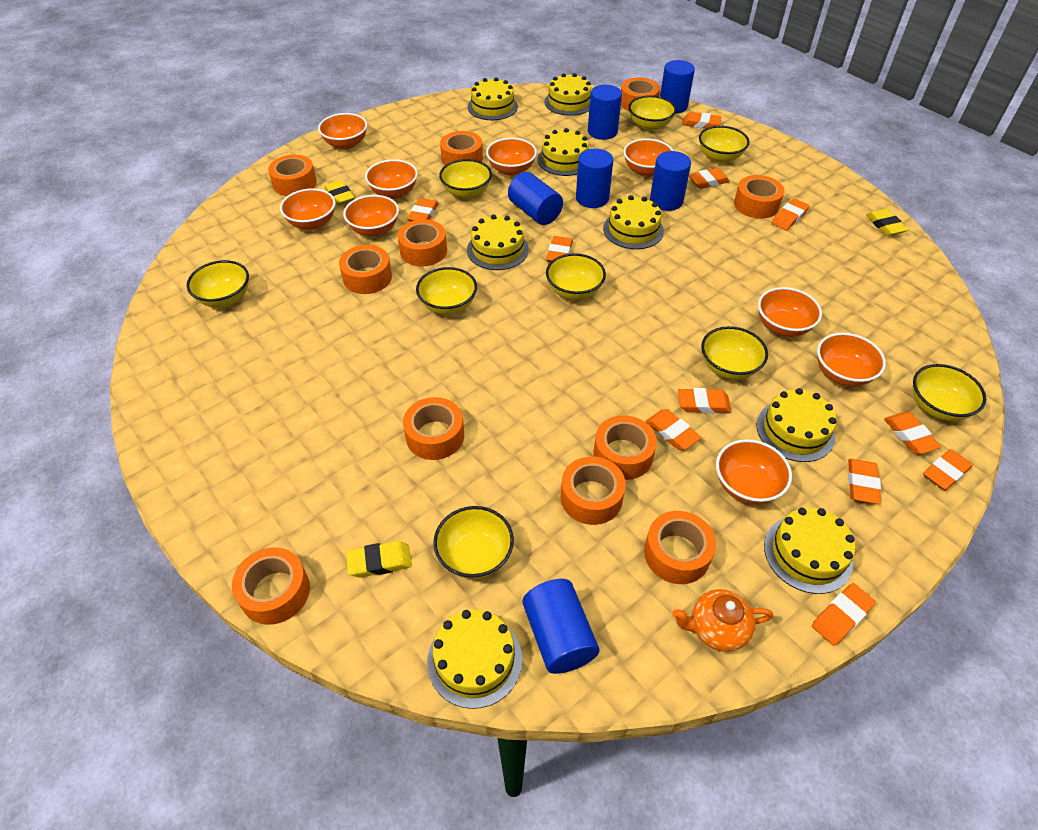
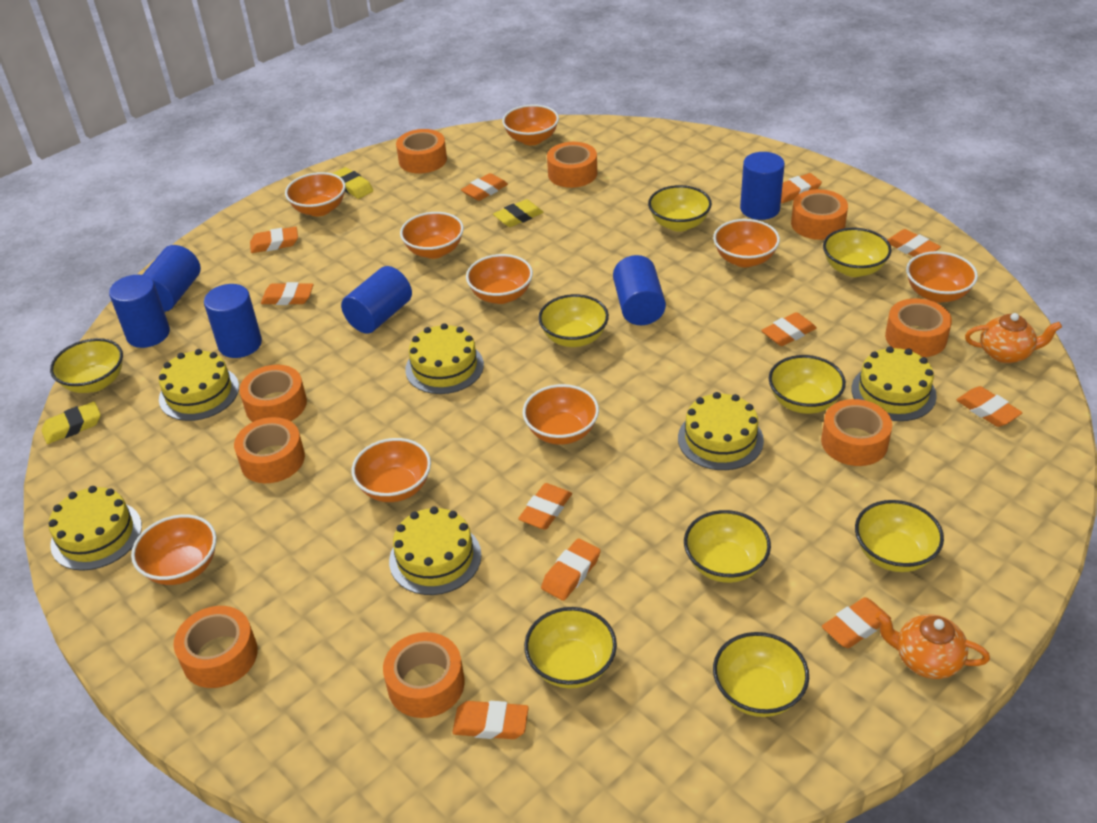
orange tape: 11 -> 9
orange teapot: 1 -> 2
yellow cake: 8 -> 6

